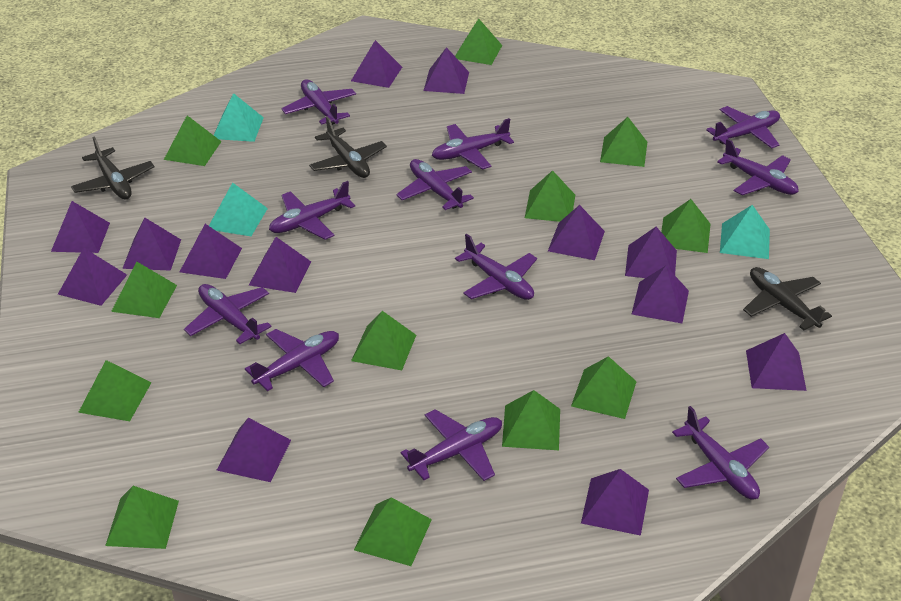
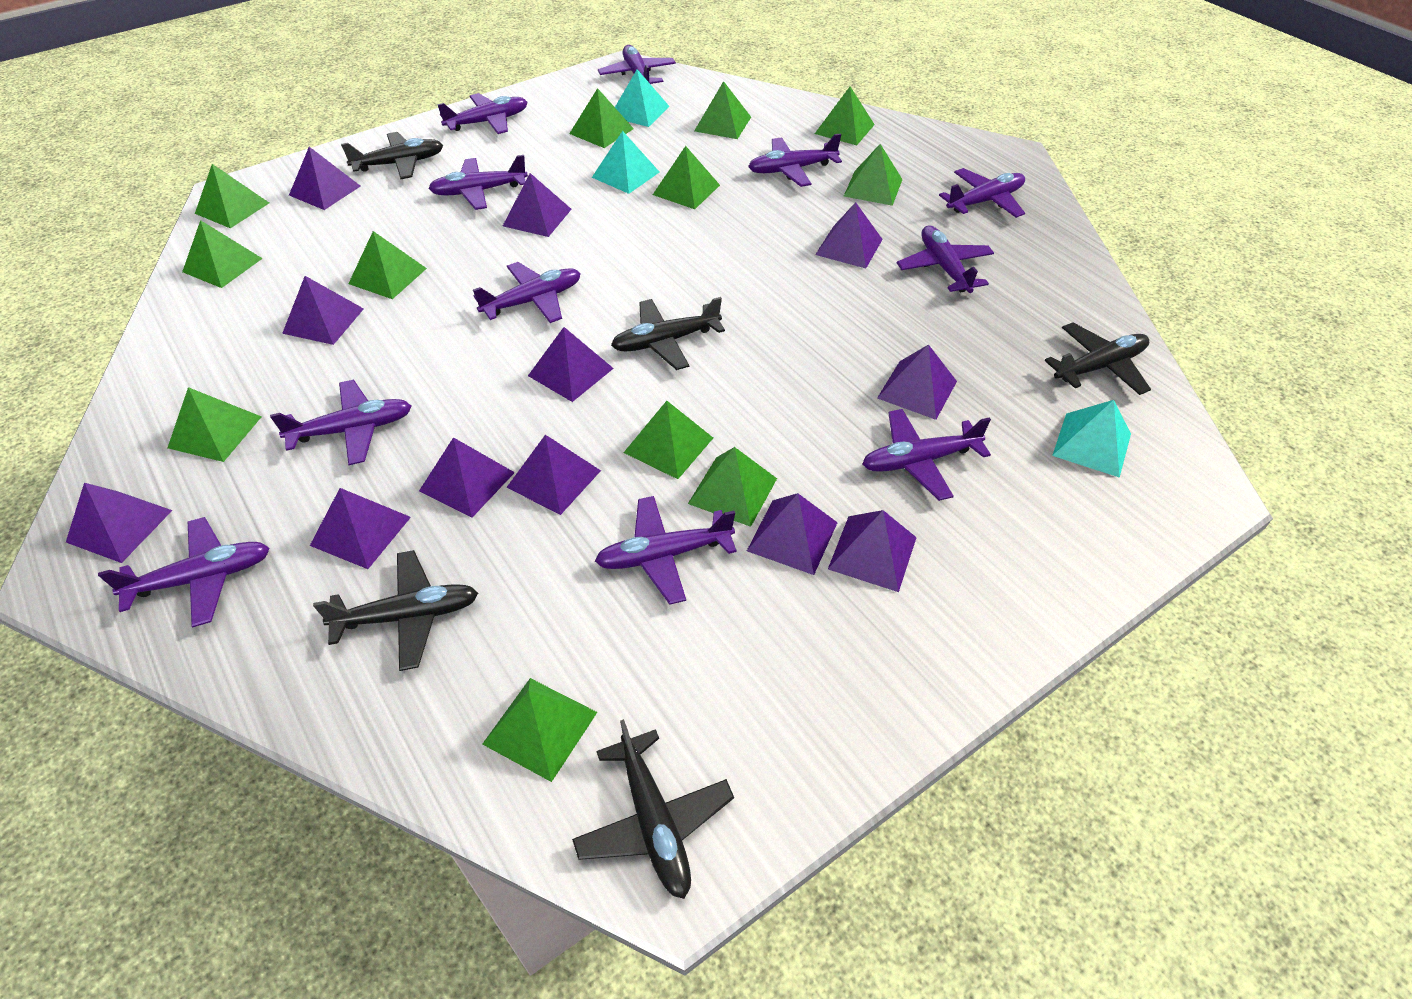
black plane: 3 -> 5
purple pyramid: 13 -> 12

